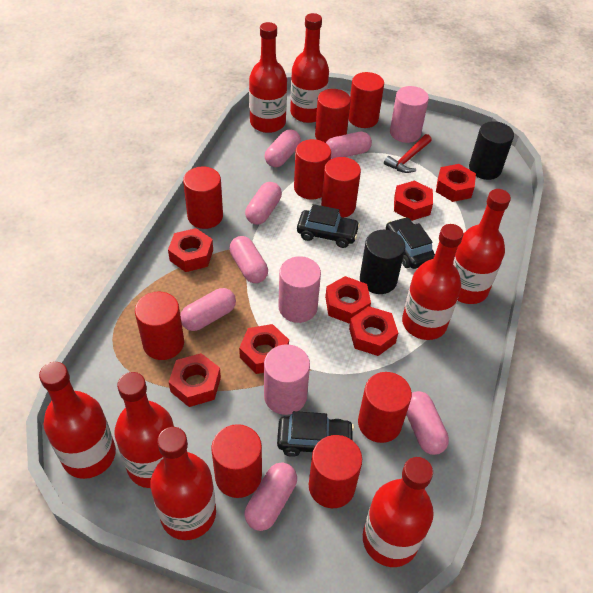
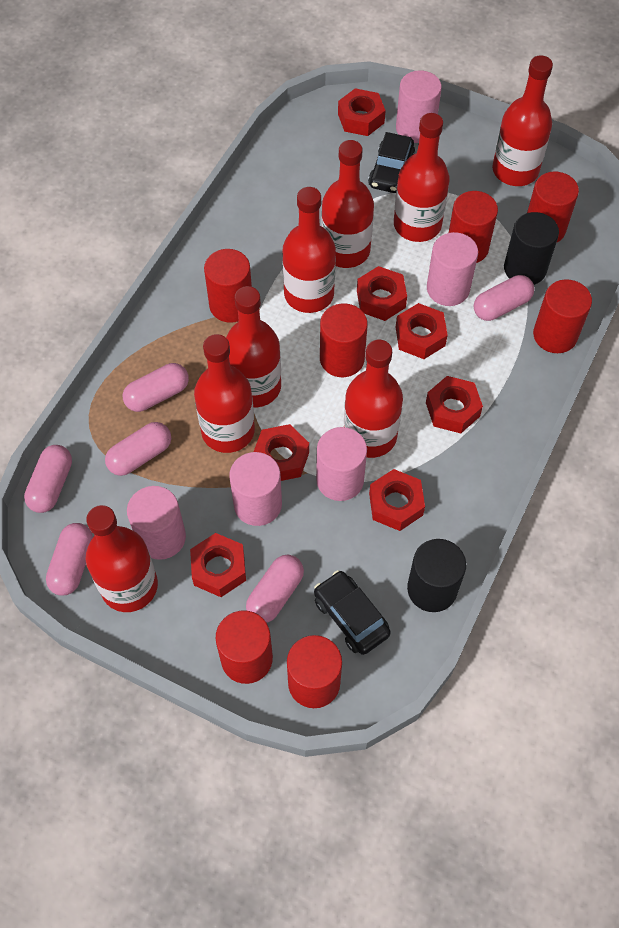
black car: 3 -> 2
pink capsule: 7 -> 6
pink cylinder: 3 -> 5
red cylinder: 9 -> 7
red hammer: 1 -> 0

